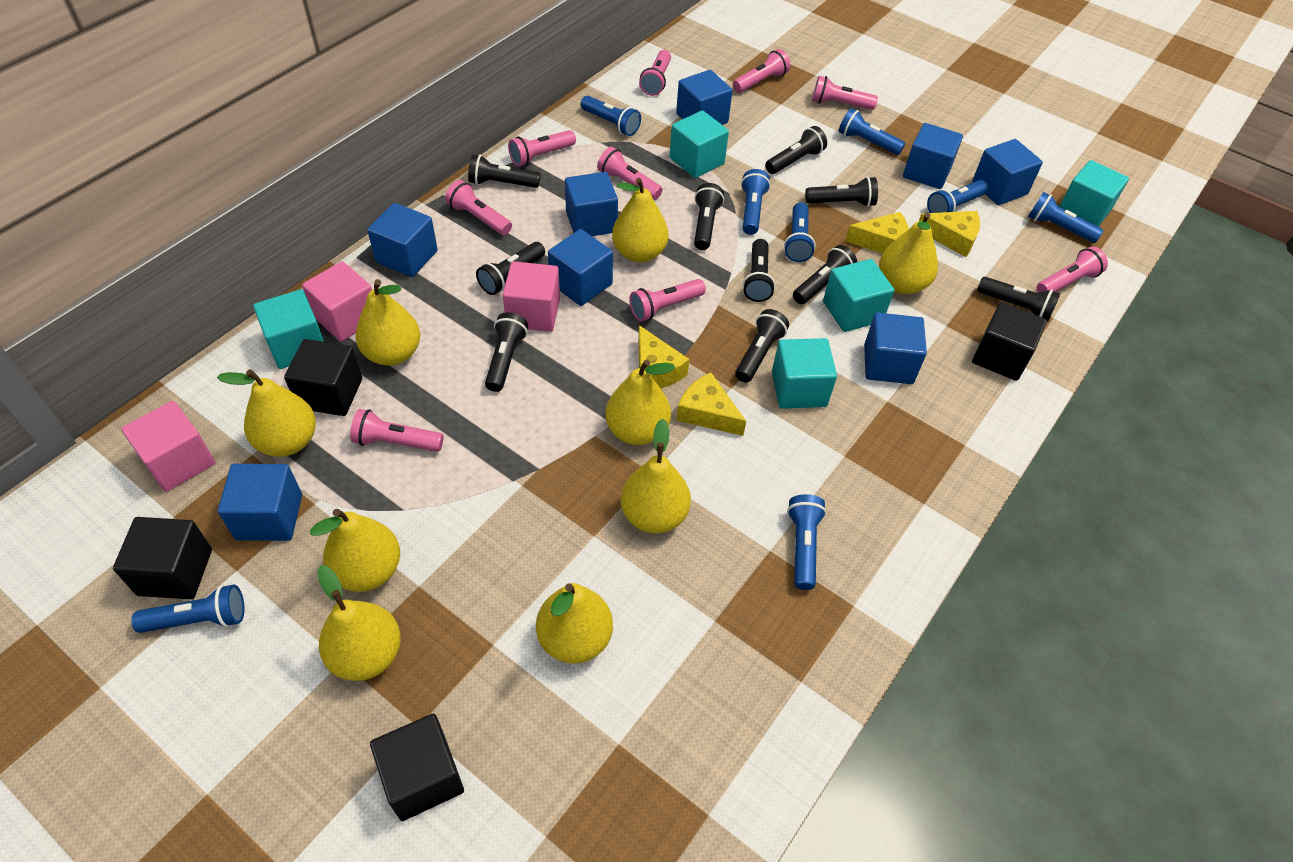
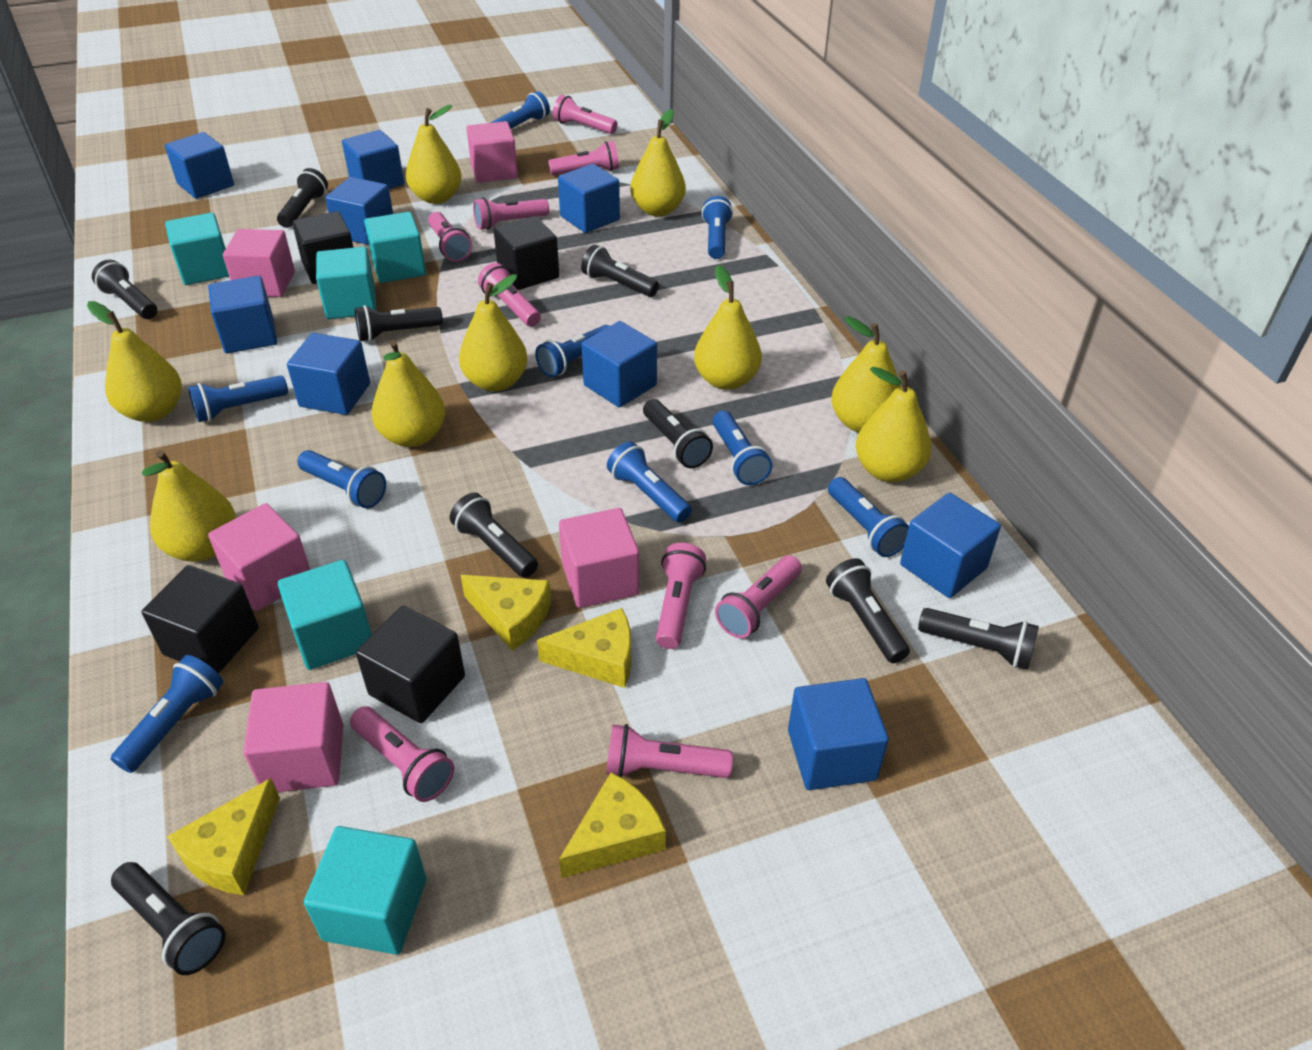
black flashlight: 10 -> 9
blue cube: 8 -> 9
blue flashlight: 8 -> 9
pink cube: 3 -> 5

